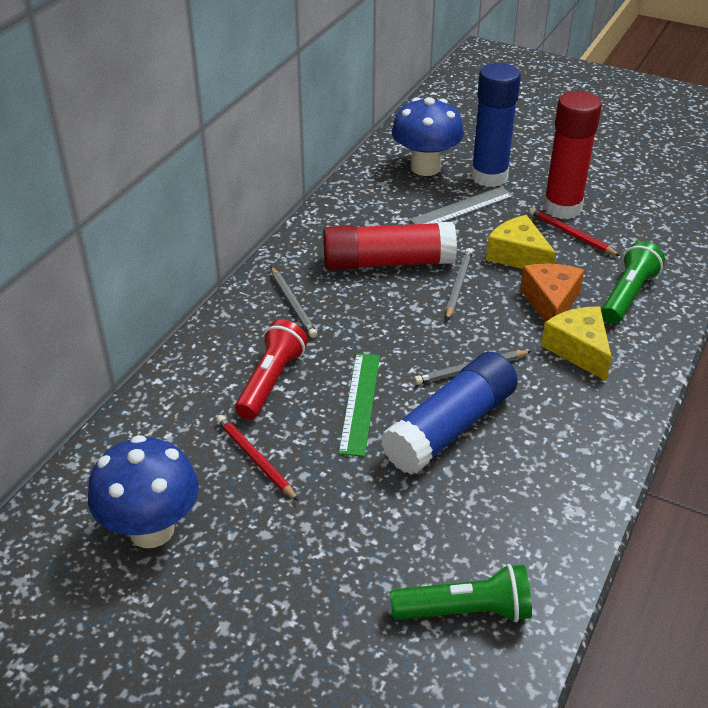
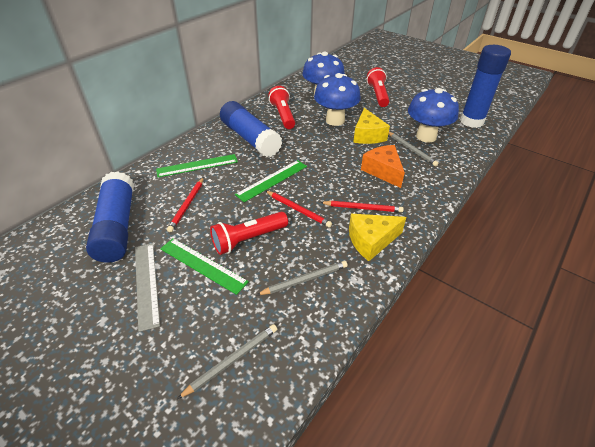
blue glue stick: 2 -> 3
blue mushroom: 2 -> 3
green flashlight: 2 -> 0
green ruler: 1 -> 3
red flashlight: 1 -> 3
red glue stick: 2 -> 0
red pencil: 2 -> 3

